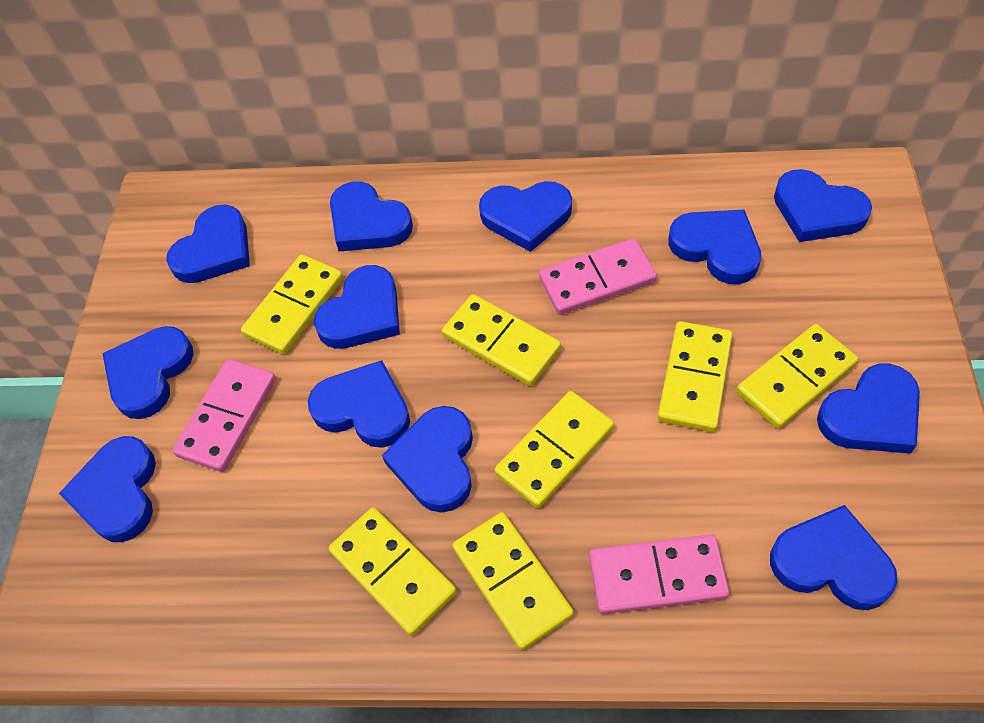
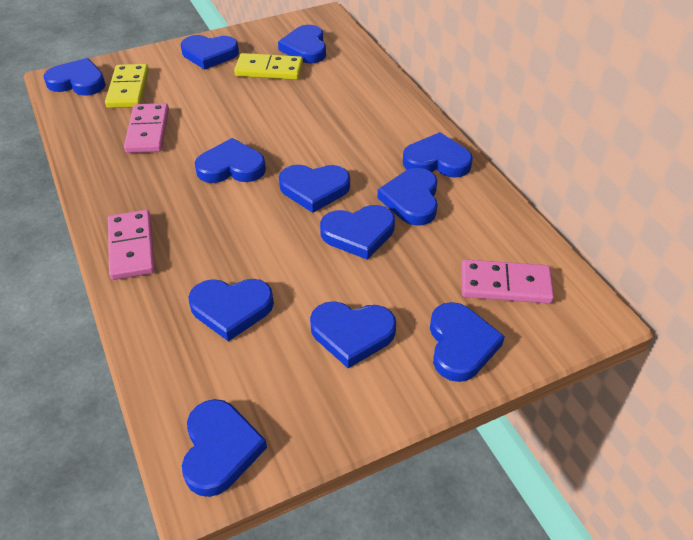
yellow domino: 7 -> 2

